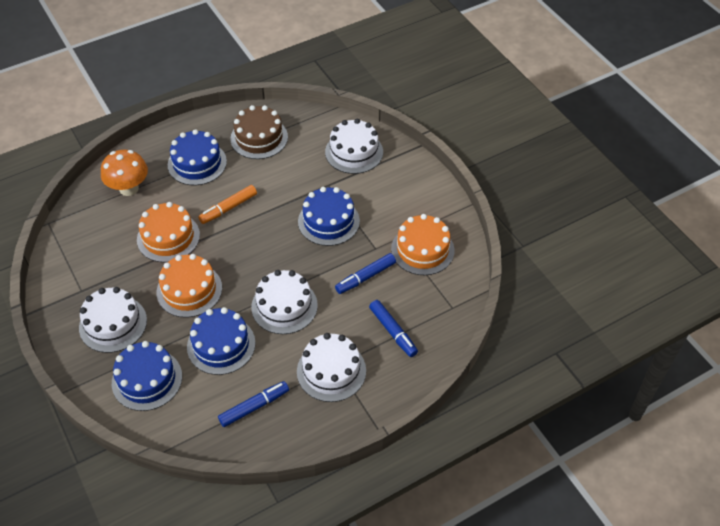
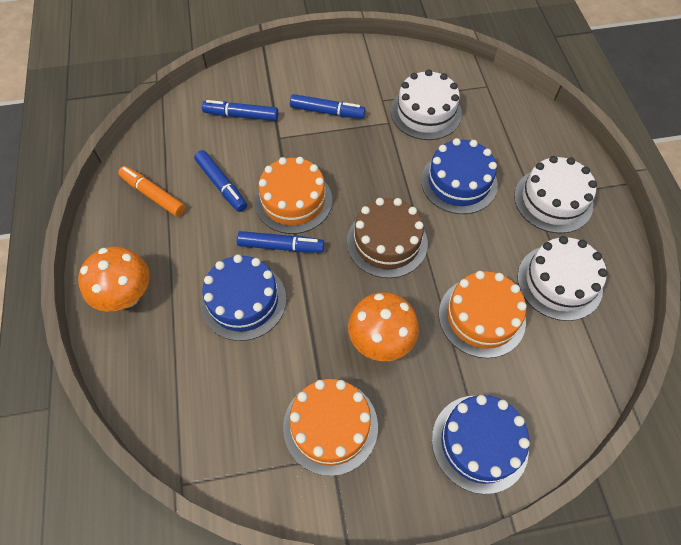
blue cake: 4 -> 3
blue marker: 3 -> 4
orange mushroom: 1 -> 2
white cake: 4 -> 3

